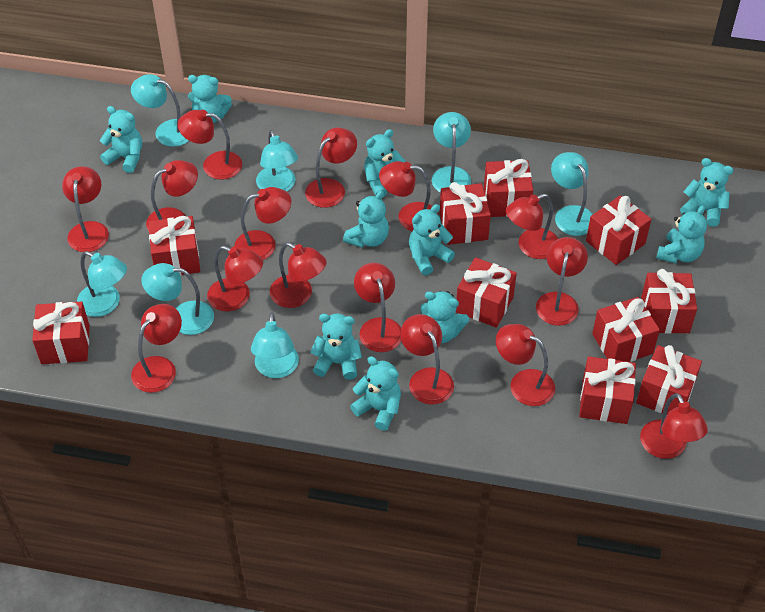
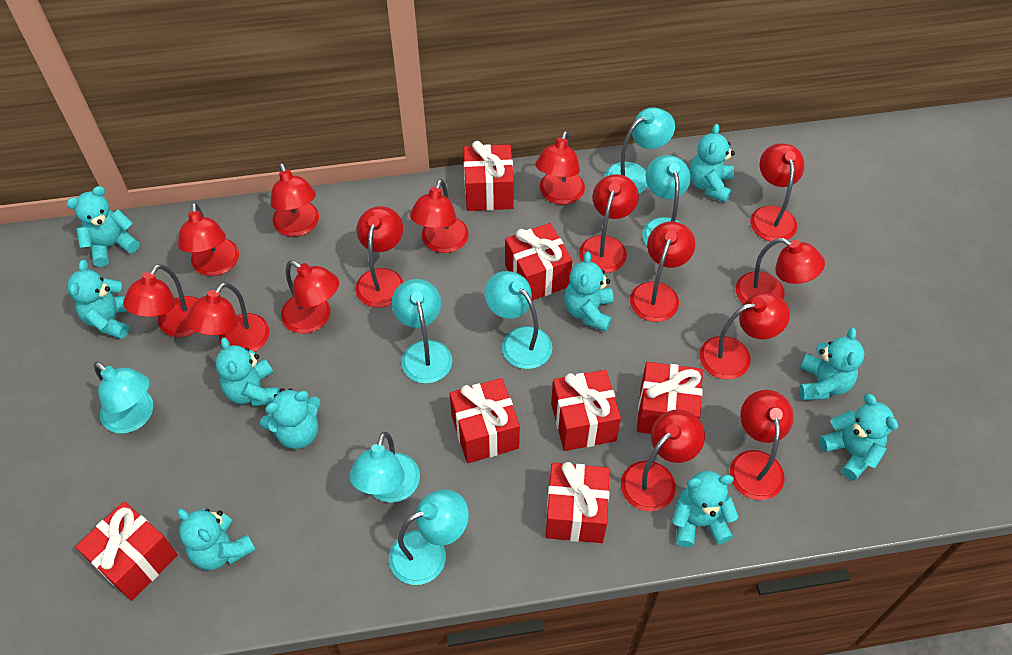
red gift: 10 -> 7

